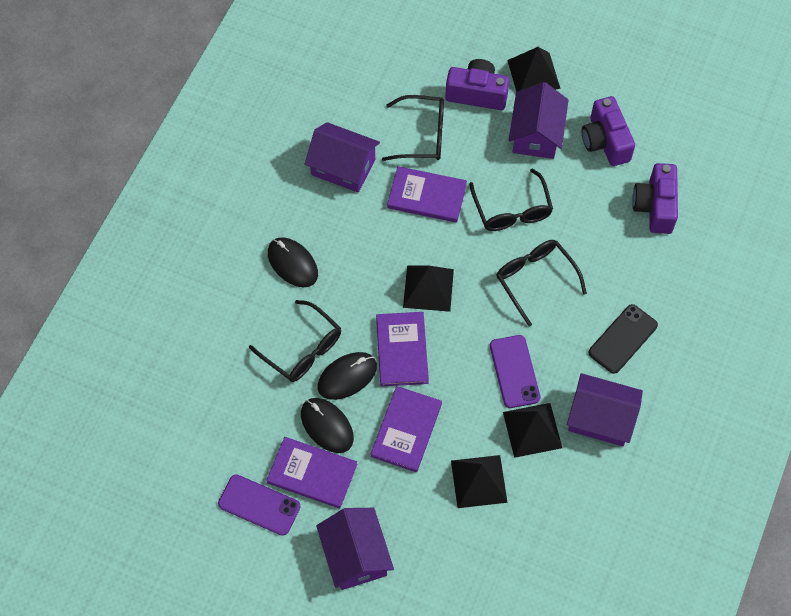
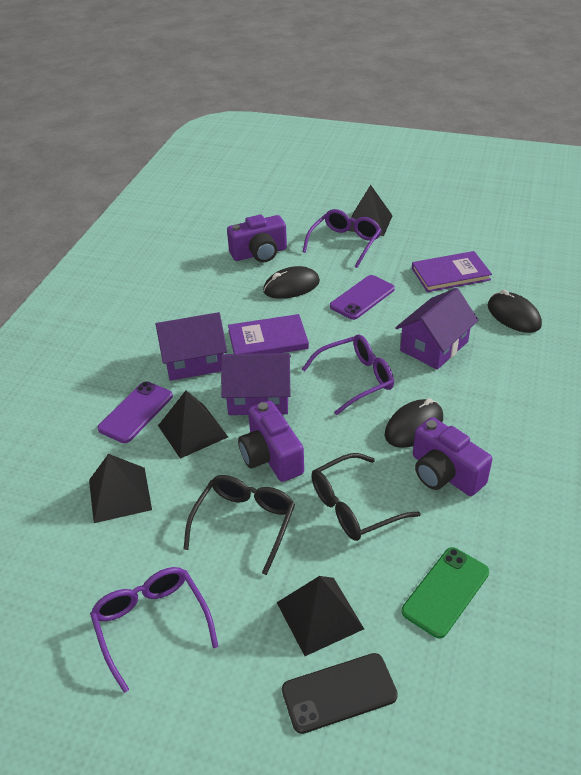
black glasses: 4 -> 2
green phone: 0 -> 1
purple book: 4 -> 2
purple glasses: 0 -> 3
purple house: 4 -> 3

